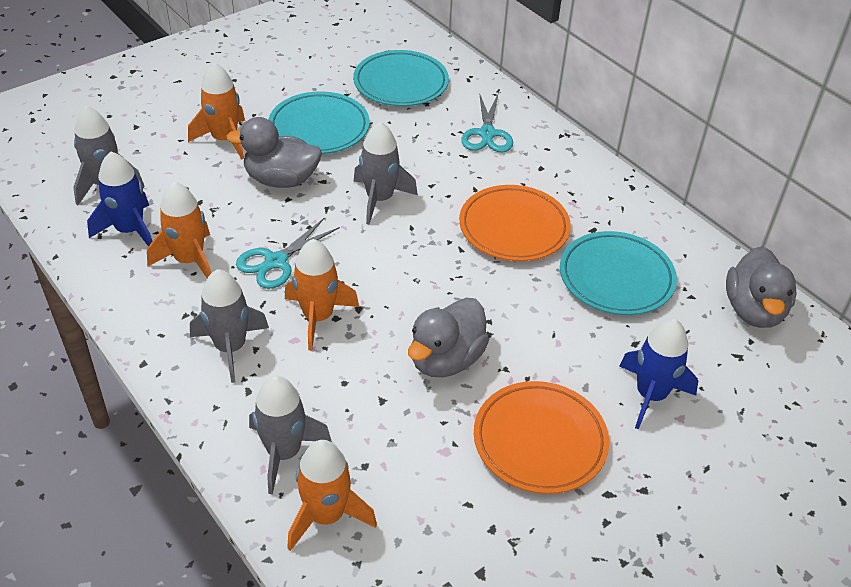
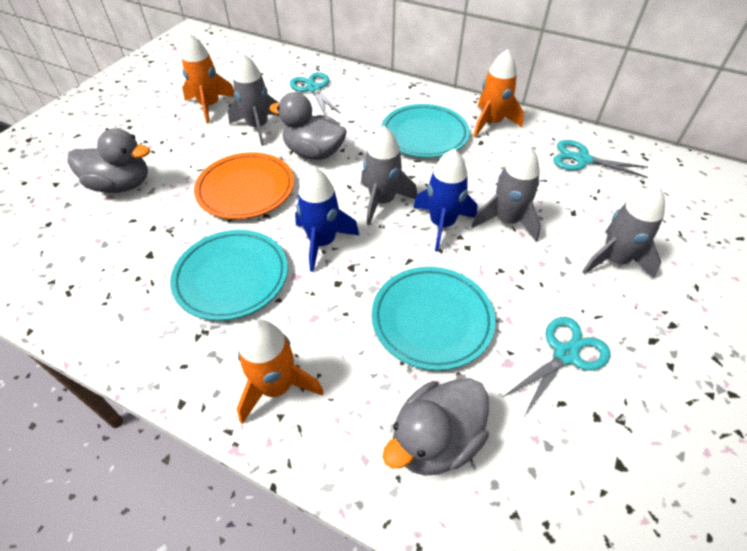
orange plate: 2 -> 1
orange rocket: 4 -> 3
turquoise scissors: 2 -> 3

